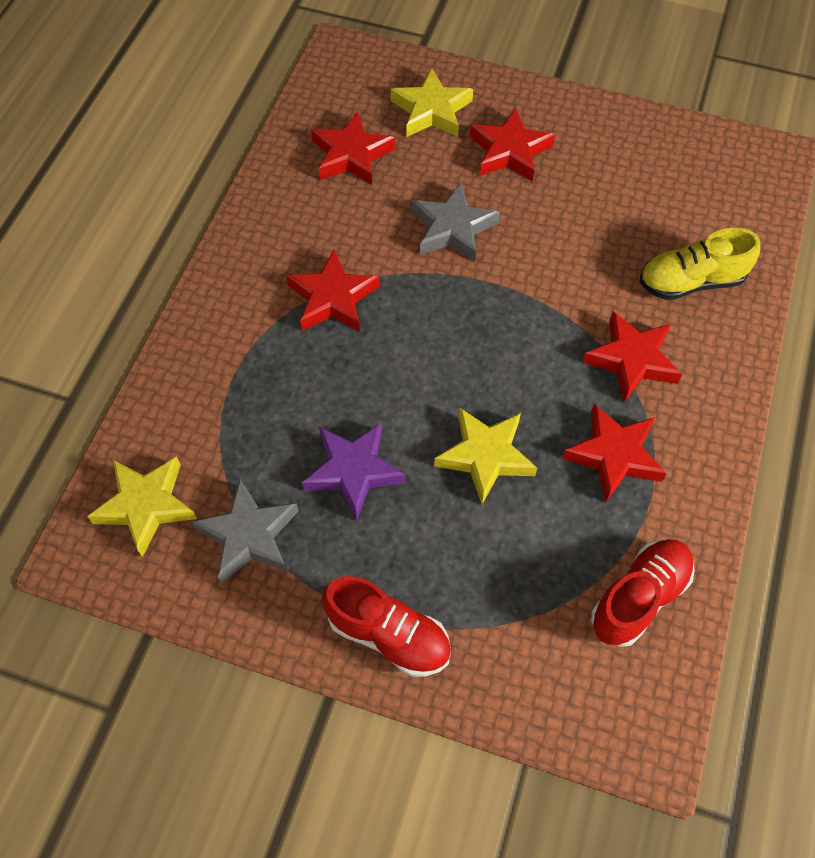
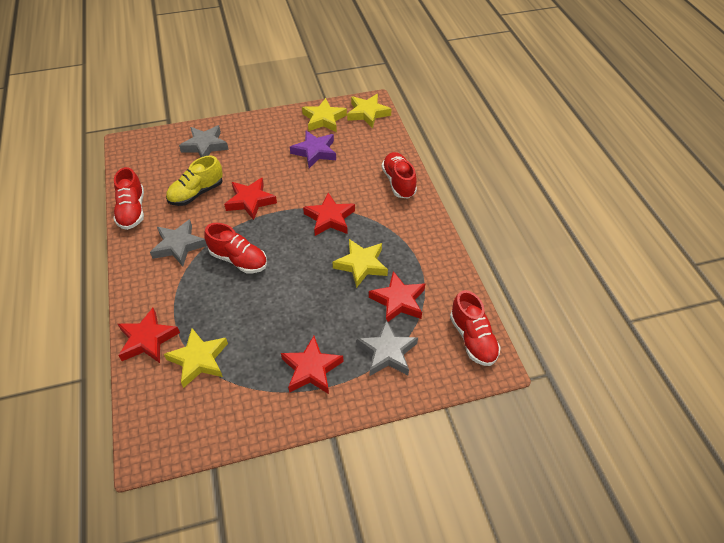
grey star: 2 -> 3
red shoe: 2 -> 4
yellow star: 3 -> 4

